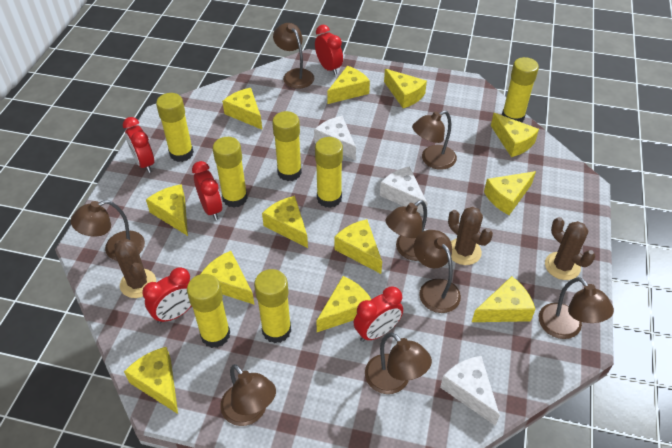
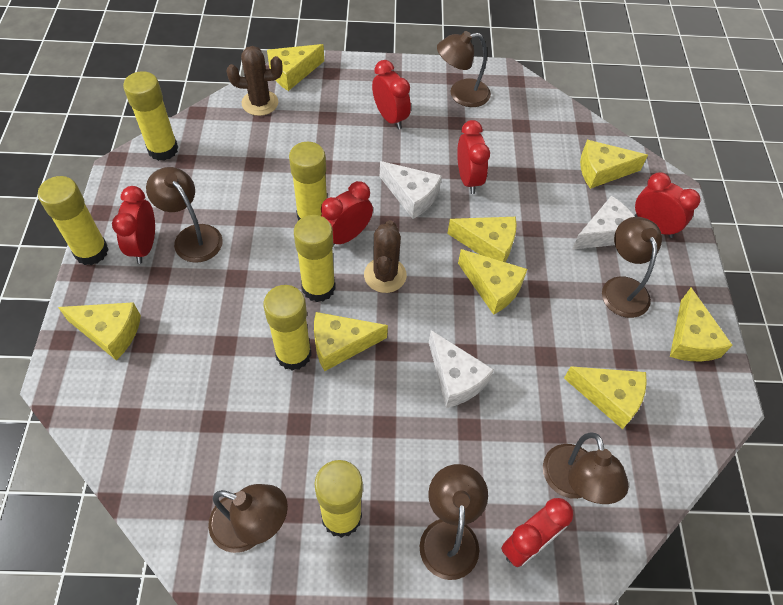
brown cactus: 3 -> 2
brown lamp: 8 -> 6
red clock: 5 -> 6
yellow cheese: 12 -> 8
yellow glue stick: 7 -> 6

